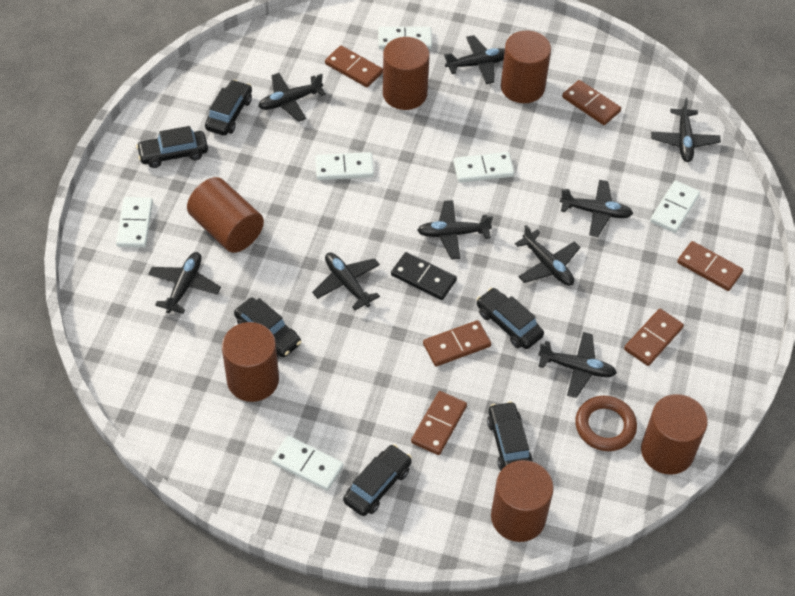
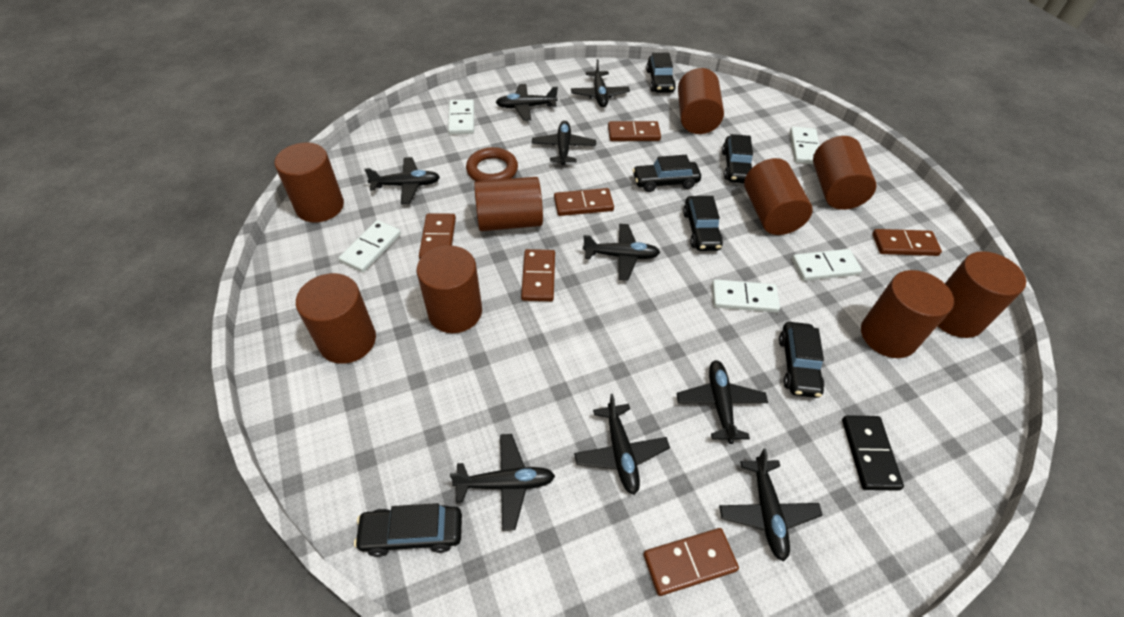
brown cylinder: 6 -> 9
white domino: 6 -> 5

